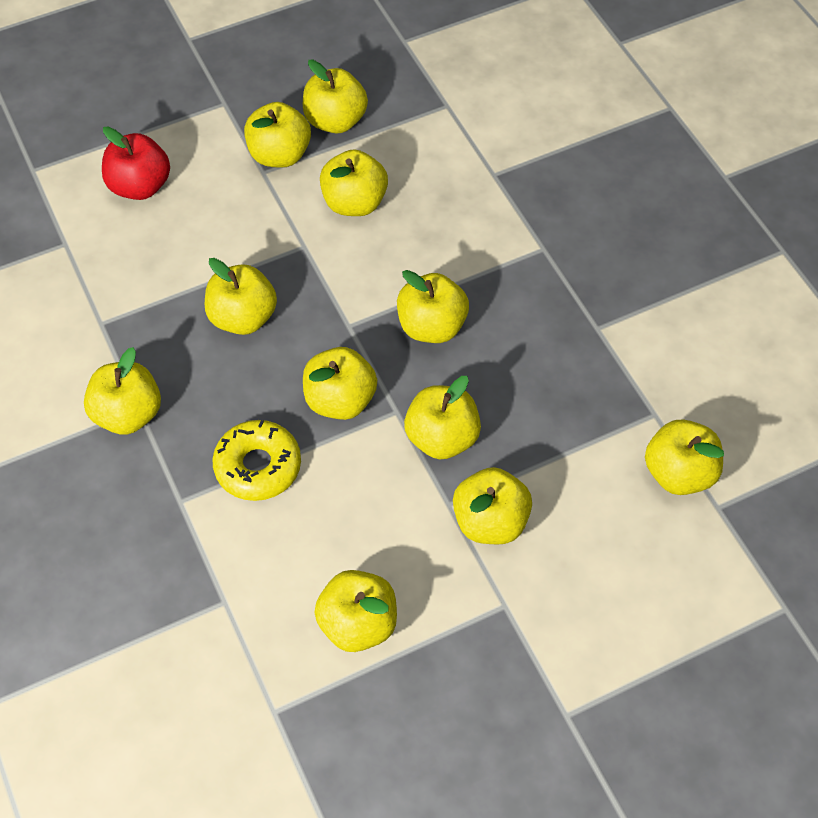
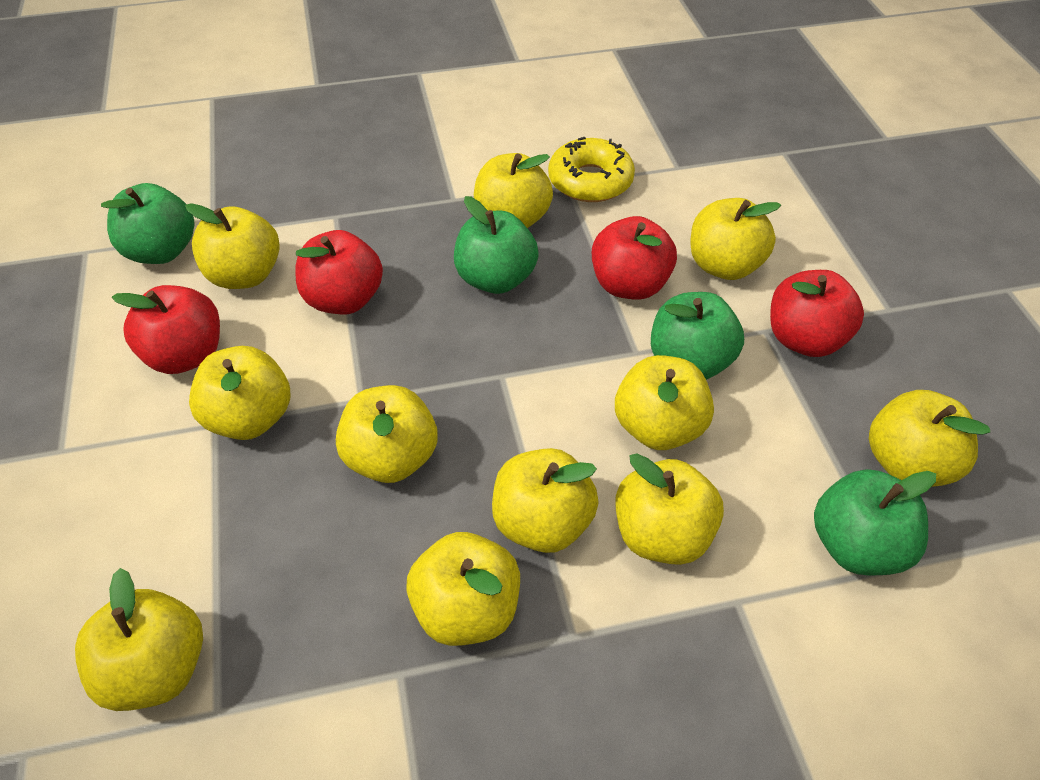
green apple: 0 -> 4
red apple: 1 -> 4

